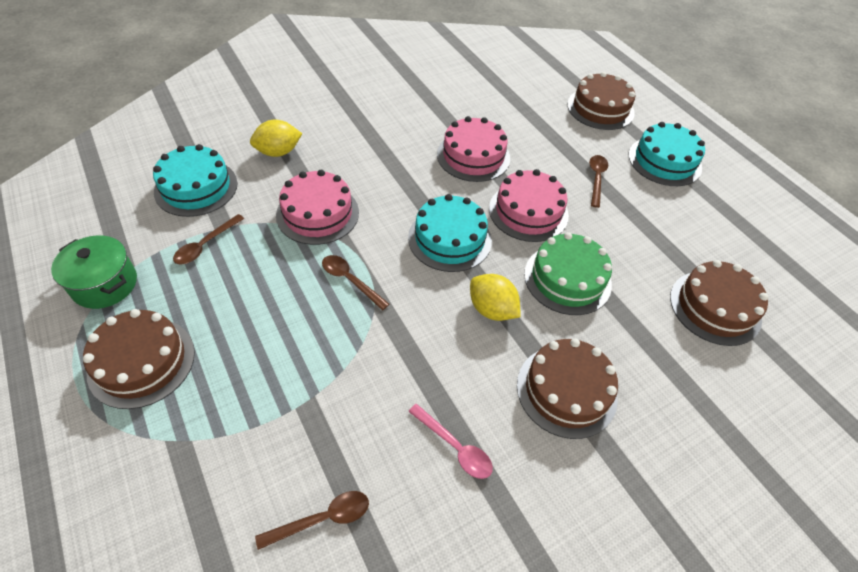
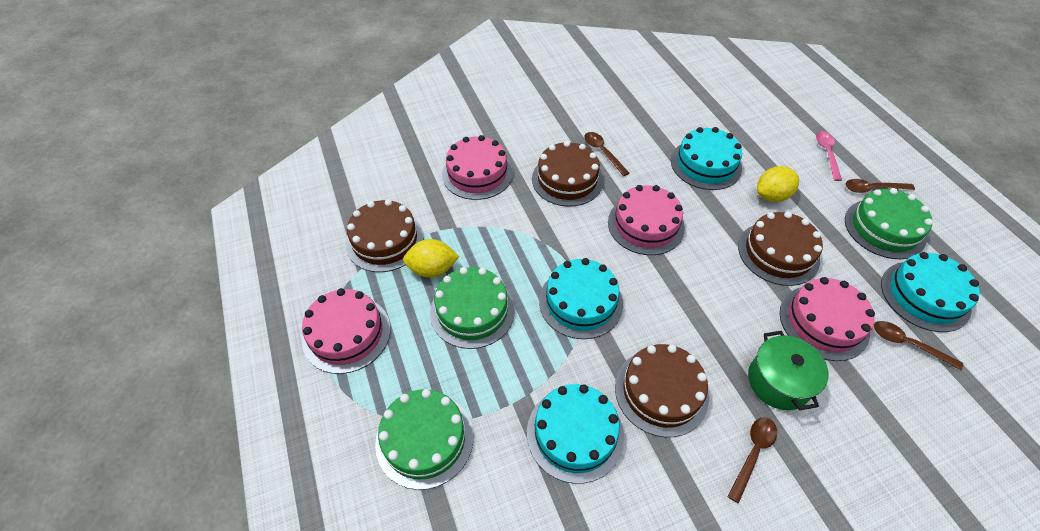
green cake: 1 -> 3
pink cake: 3 -> 4
turquoise cake: 3 -> 4

